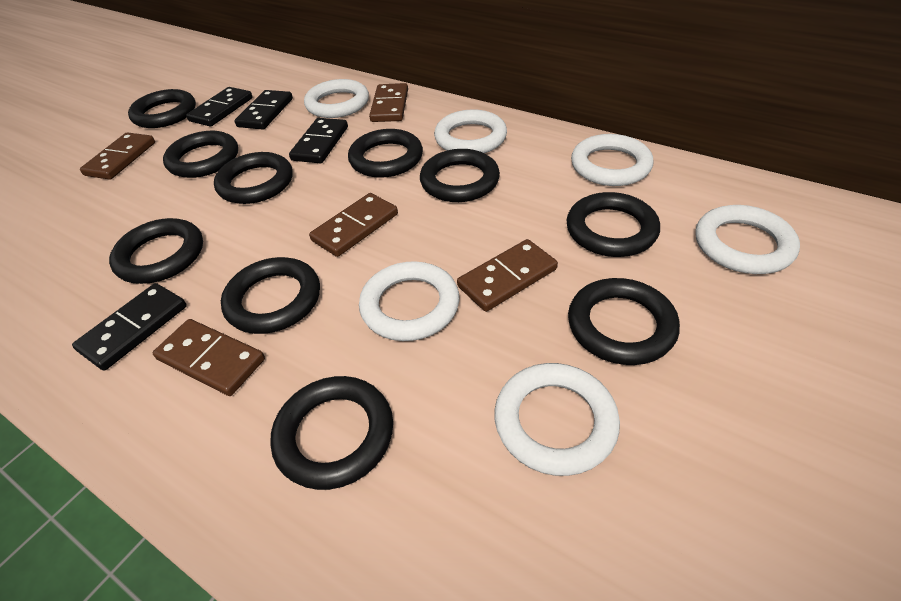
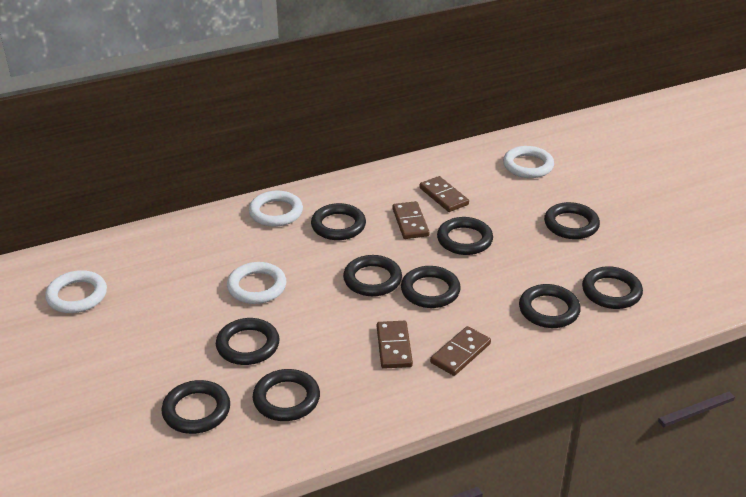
black domino: 4 -> 0
brown domino: 5 -> 4
white ring: 6 -> 4

